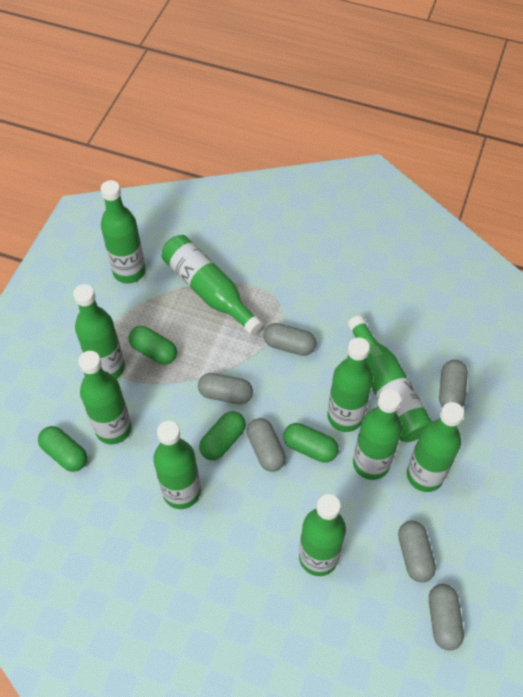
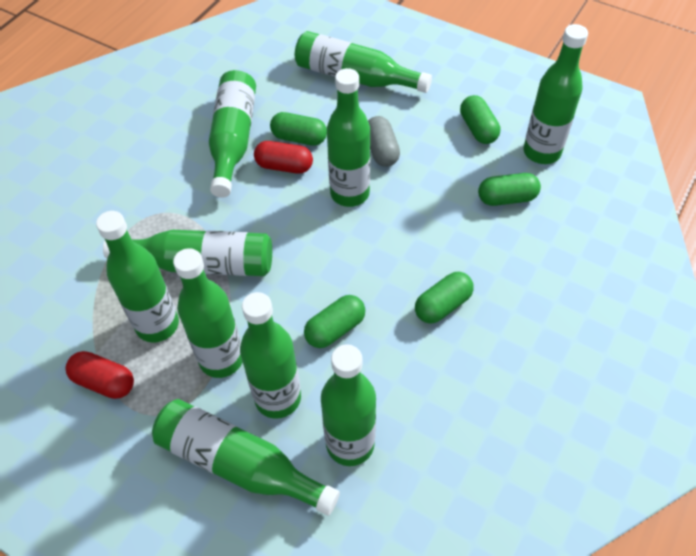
green capsule: 4 -> 5
grey capsule: 6 -> 1
red capsule: 0 -> 2

